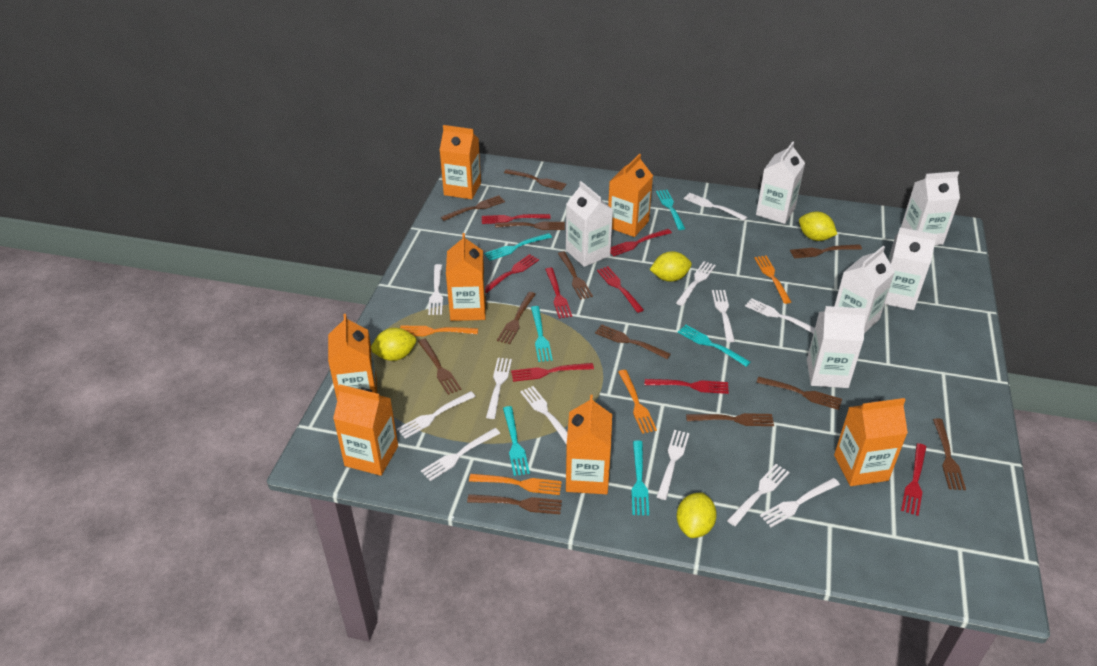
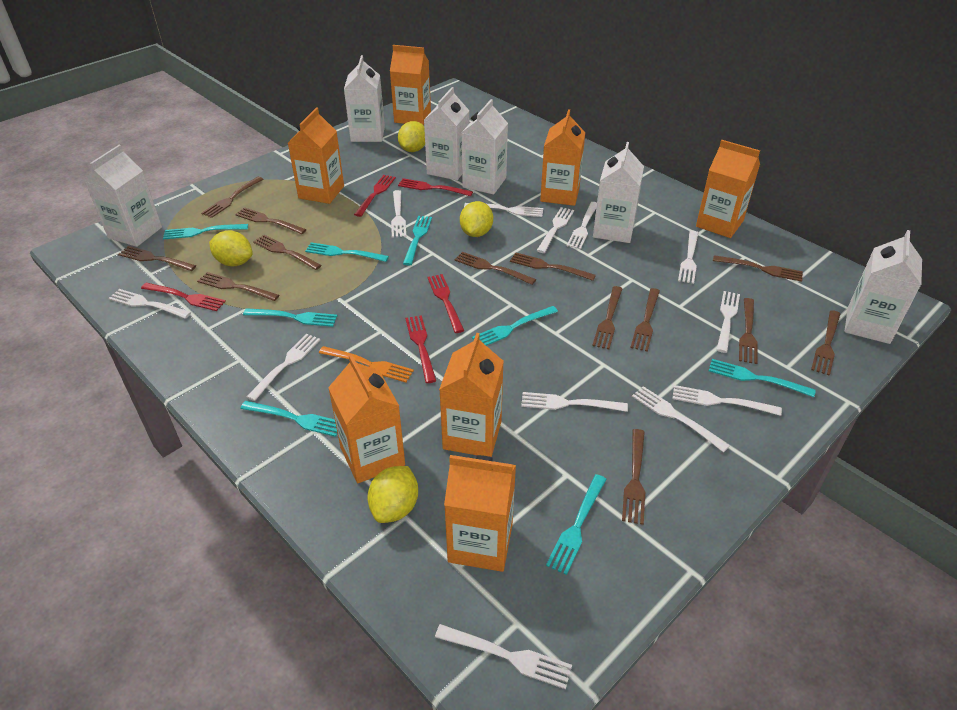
brown fork: 12 -> 13
orange fork: 4 -> 1
red fork: 8 -> 5
turquoise fork: 6 -> 8

